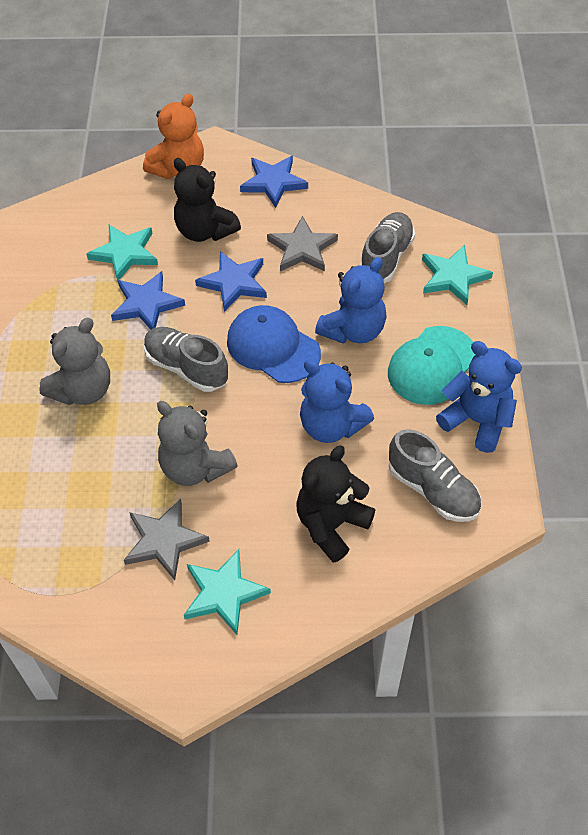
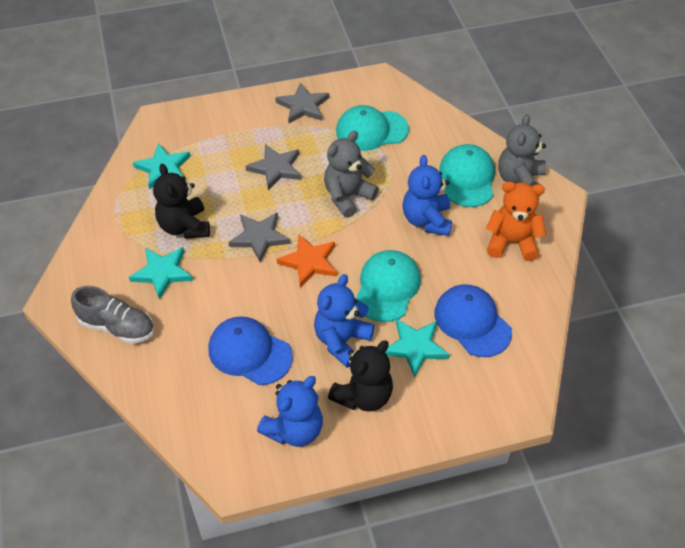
blue cap: 1 -> 2
blue star: 3 -> 0
grey shoe: 3 -> 1
grey star: 2 -> 3
orange star: 0 -> 1
turquoise cap: 1 -> 3

